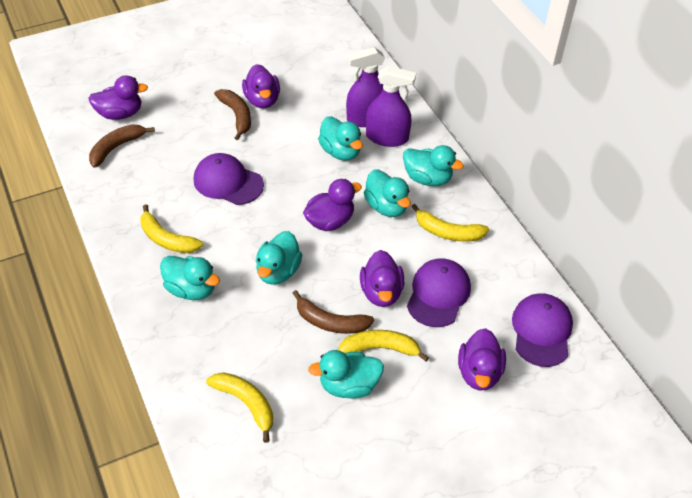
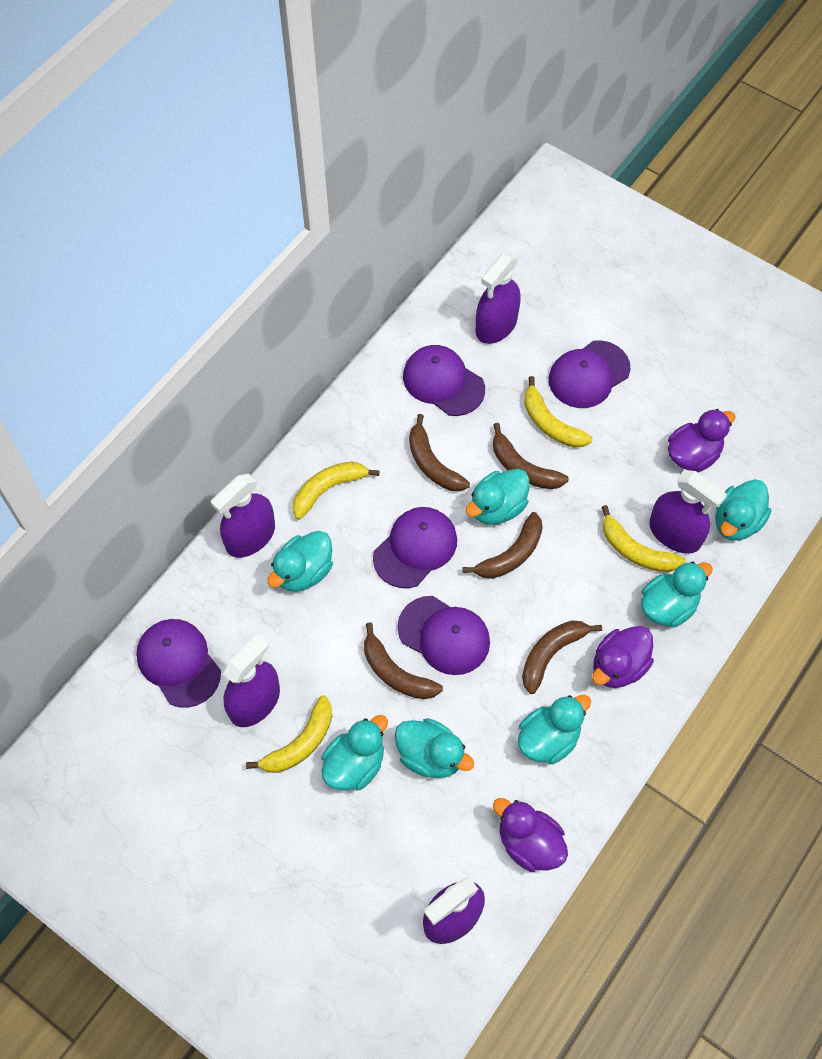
brown banana: 3 -> 5
purple cap: 3 -> 5
purple duck: 5 -> 3
purple spray bottle: 2 -> 5
turquoise duck: 6 -> 7

